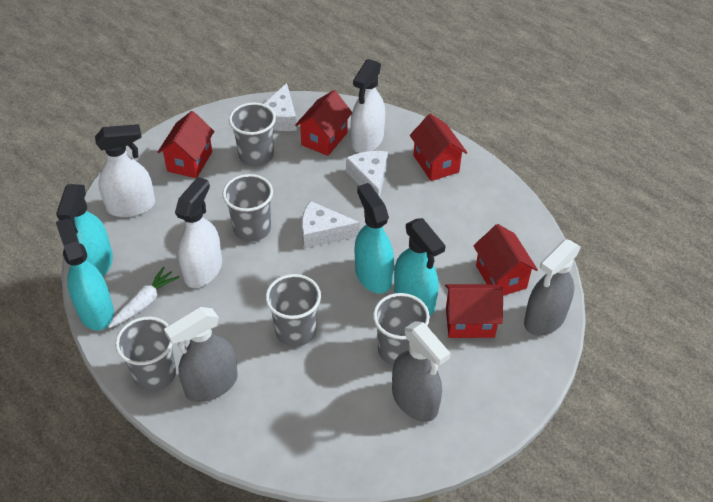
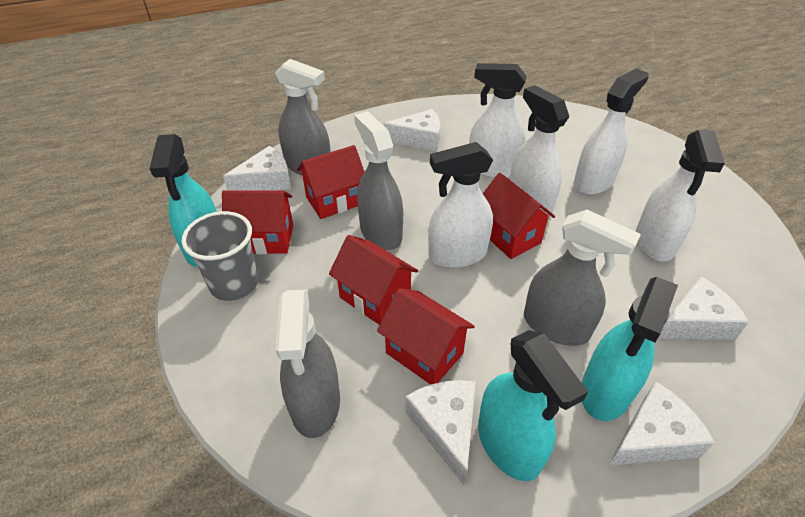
grey cup: 5 -> 1
grey spray bottle: 3 -> 4
turquoise spray bottle: 4 -> 3
white carrot: 1 -> 0
white cheese: 3 -> 5
white spray bottle: 3 -> 5

